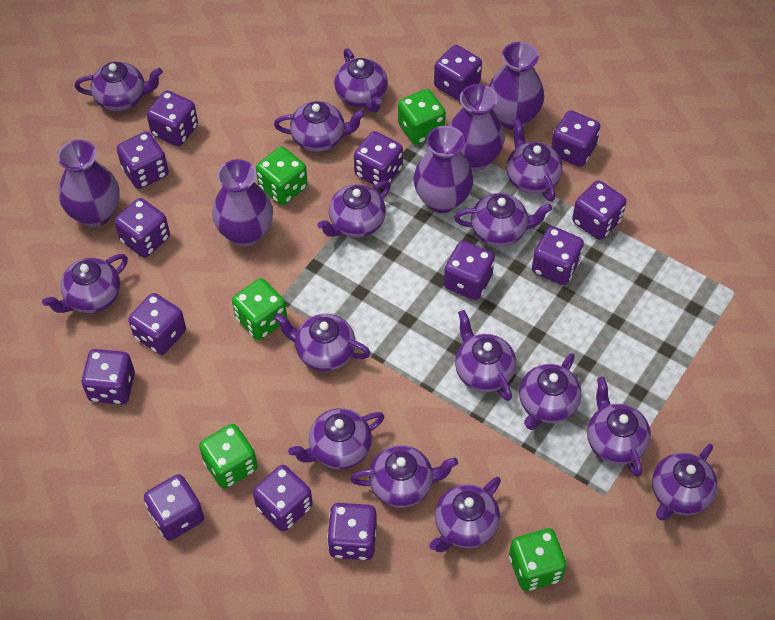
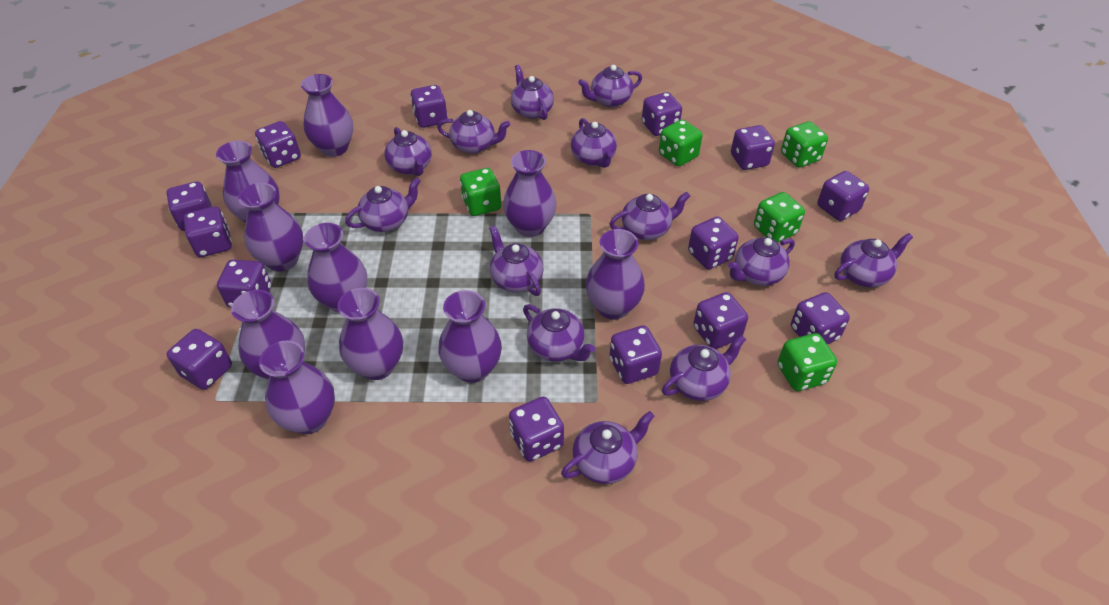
purple teapot: 15 -> 13
purple vase: 5 -> 10

